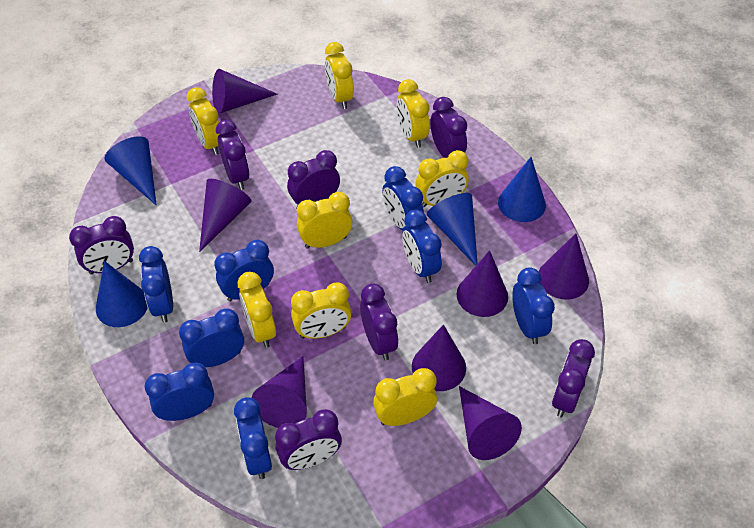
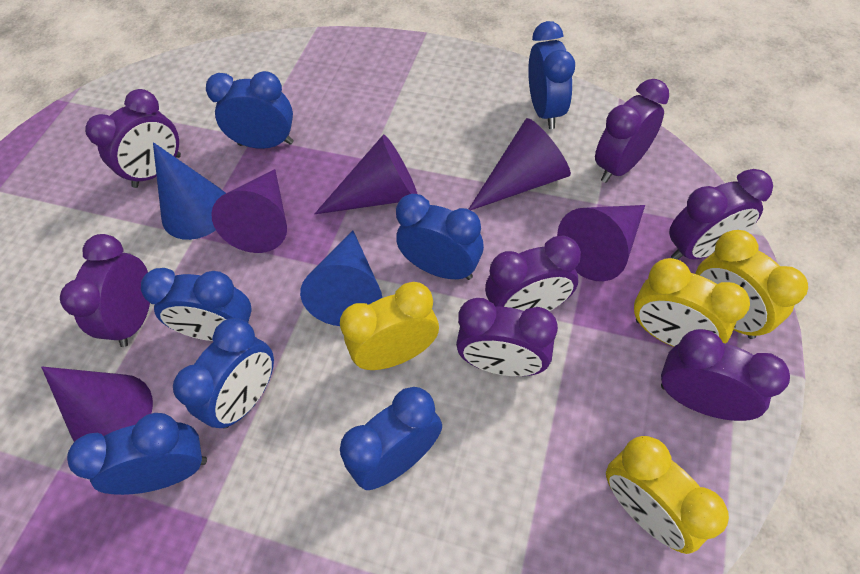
blue clock: 8 -> 7
blue cone: 4 -> 2
purple cone: 7 -> 5
yellow clock: 8 -> 4

